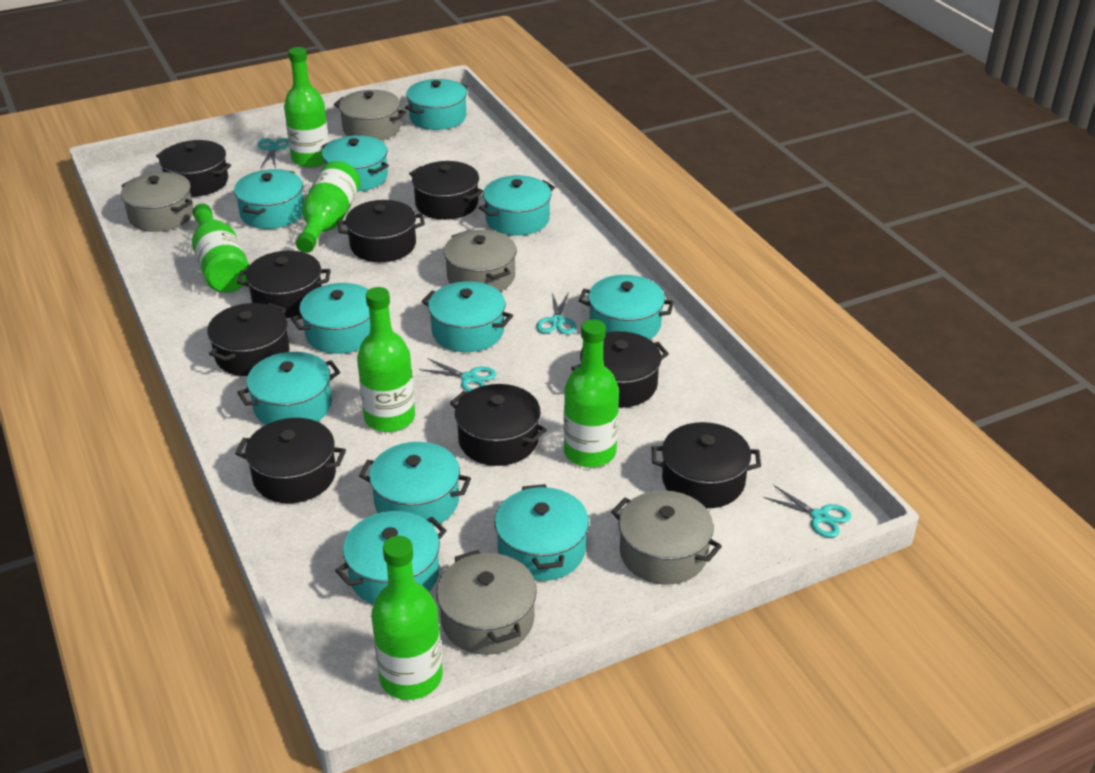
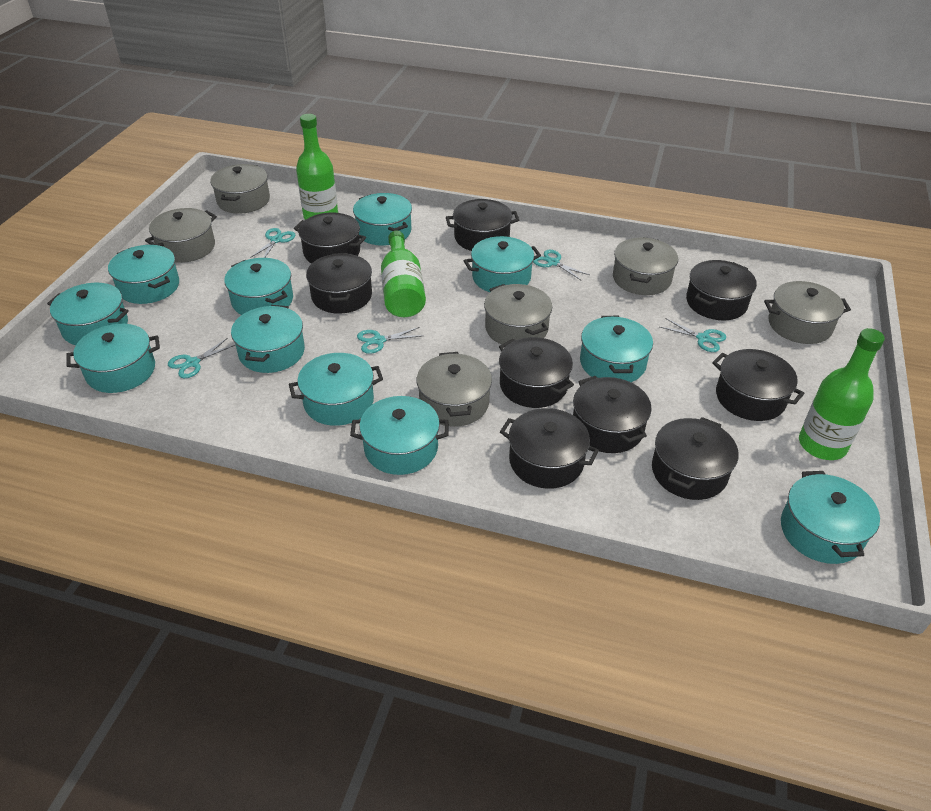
green bottle: 6 -> 3
grey pot: 5 -> 6
turquoise scissors: 4 -> 5

